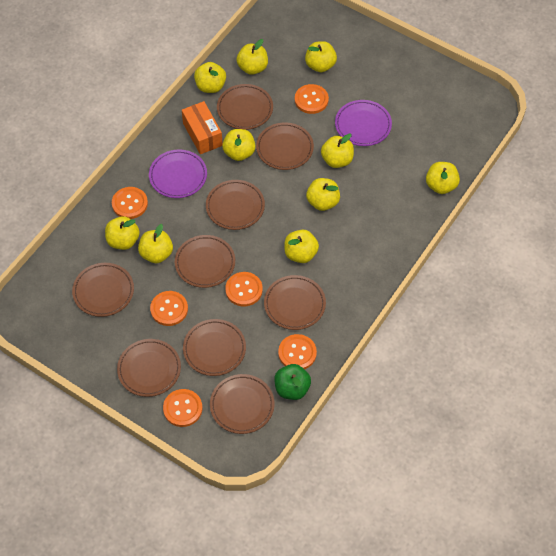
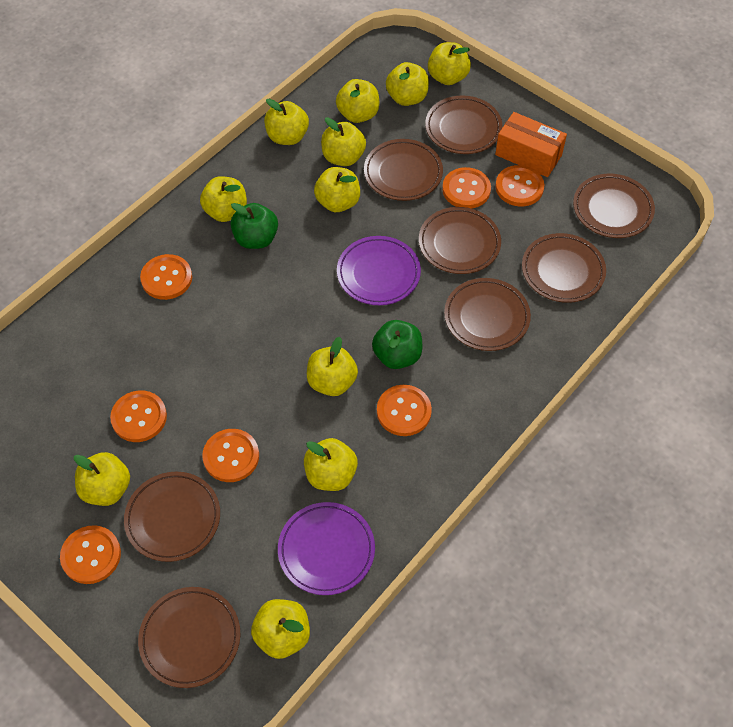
brown plate: 9 -> 8
green apple: 1 -> 2
orange button: 6 -> 7
yellow apple: 10 -> 11

